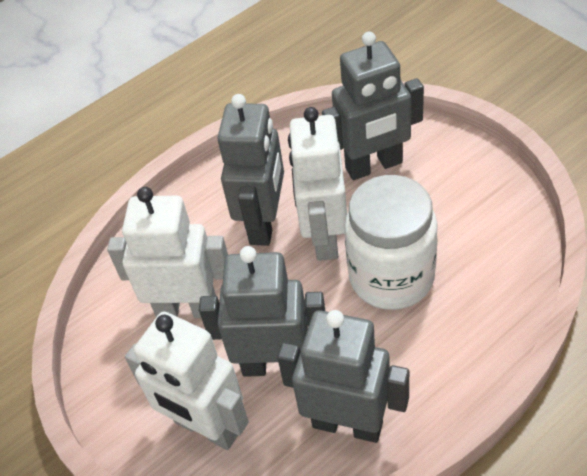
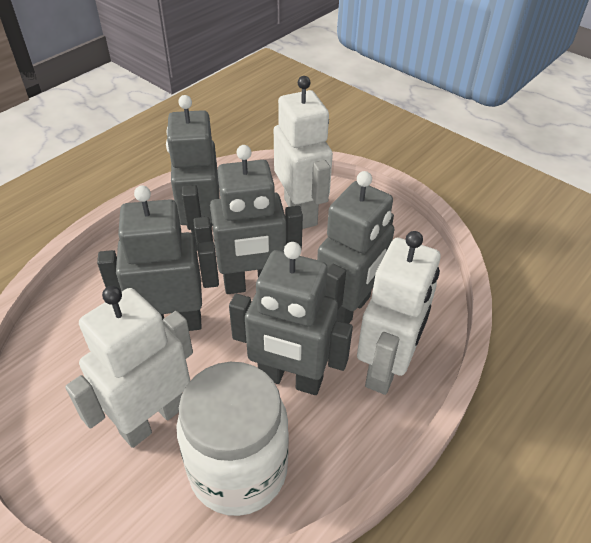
grey robot: 4 -> 5

